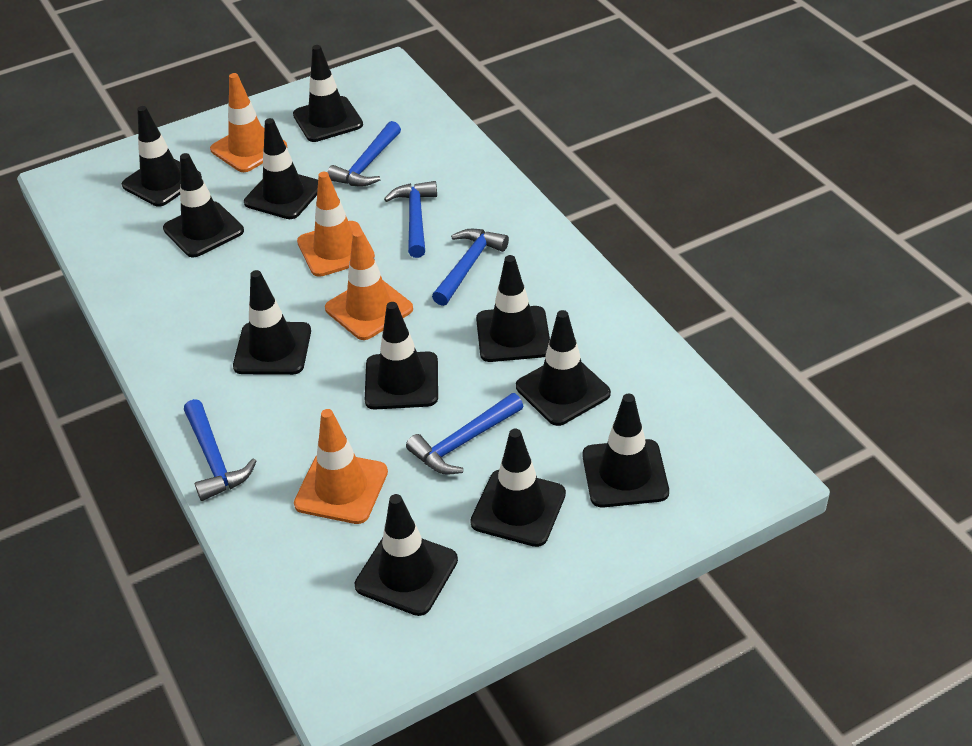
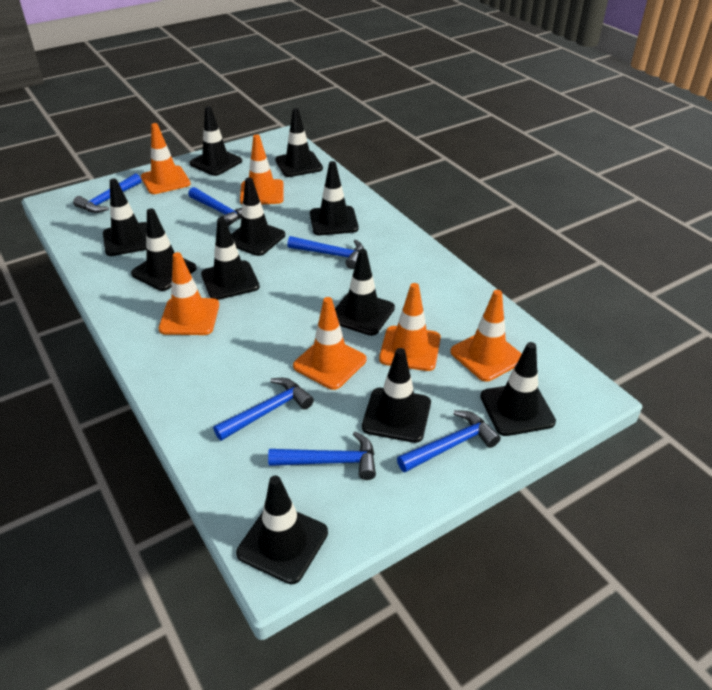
blue hammer: 5 -> 6
orange traffic cone: 4 -> 6

